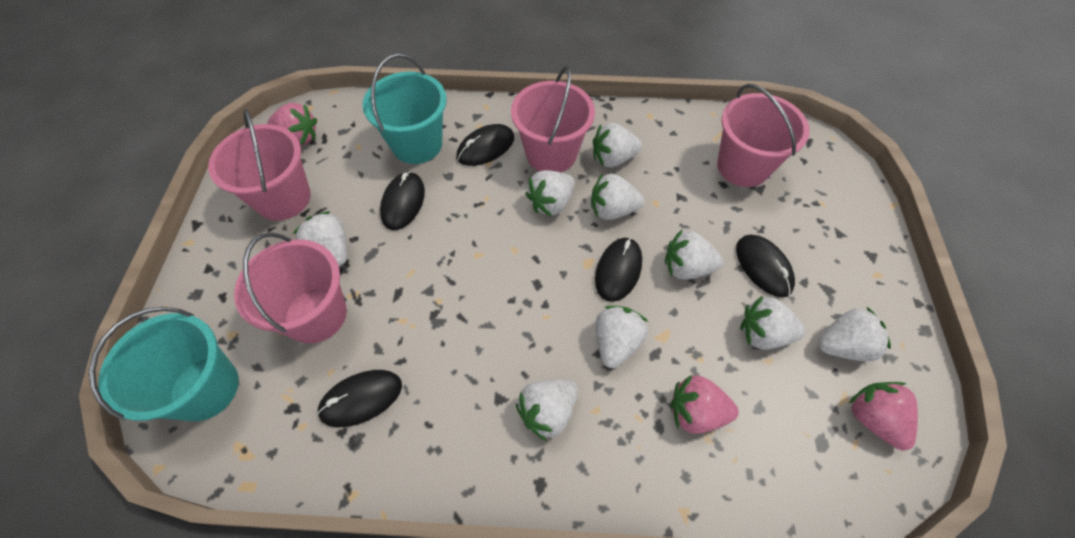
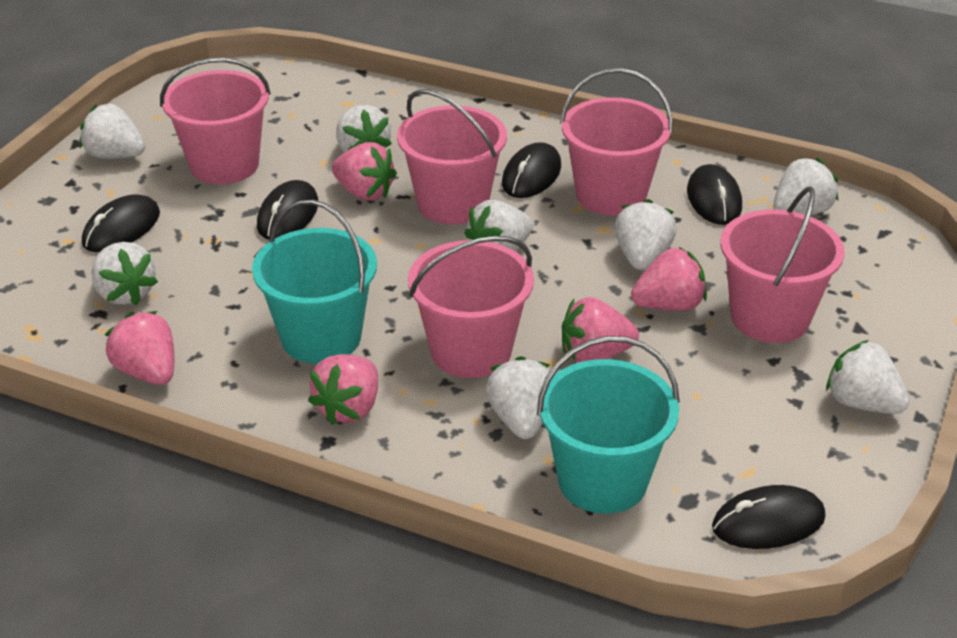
pink bucket: 4 -> 5
pink strawberry: 3 -> 5
white strawberry: 9 -> 8

